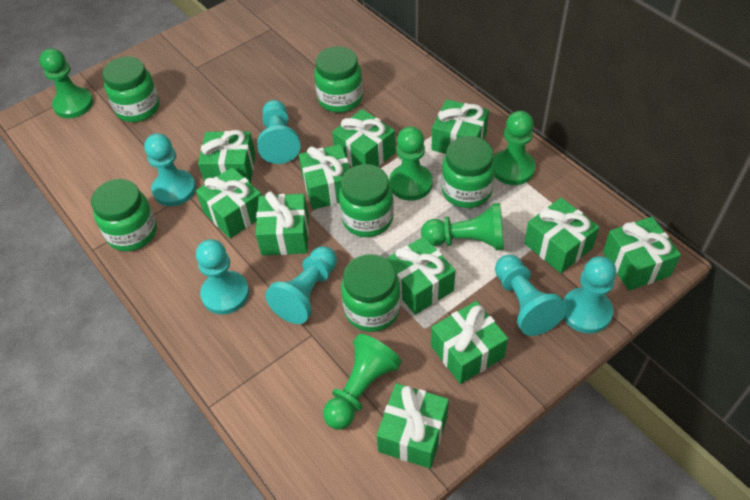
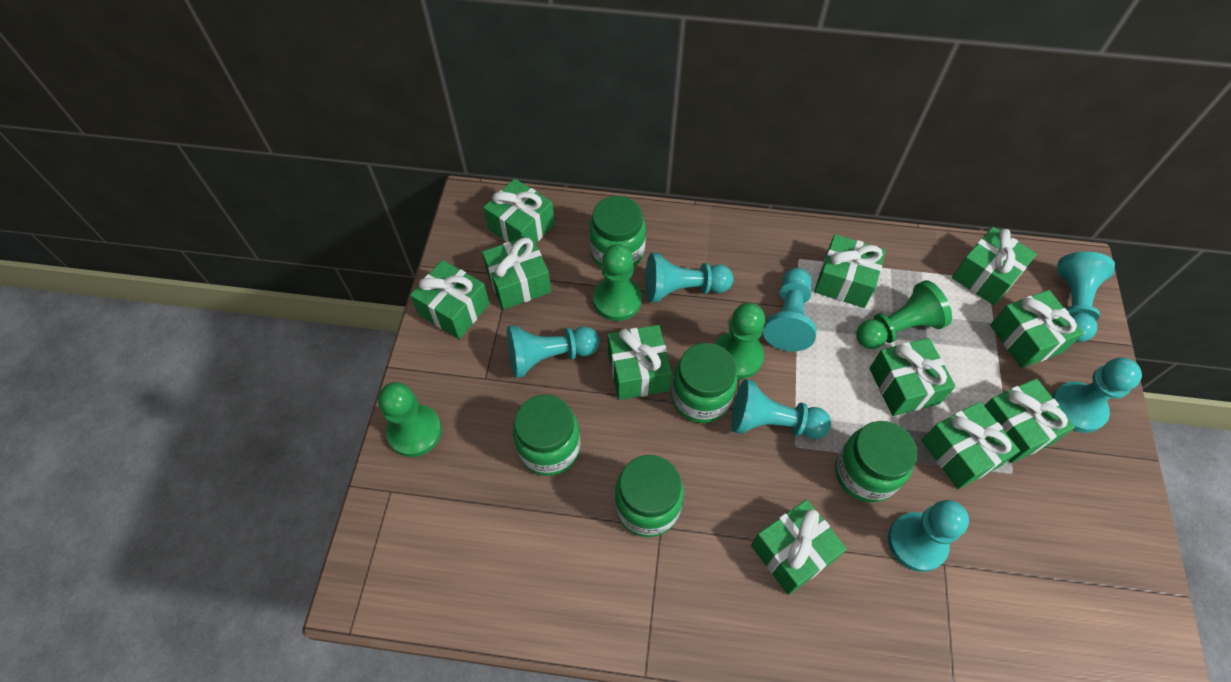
green jar: 6 -> 5
green pawn: 5 -> 4
turquoise pawn: 6 -> 7

